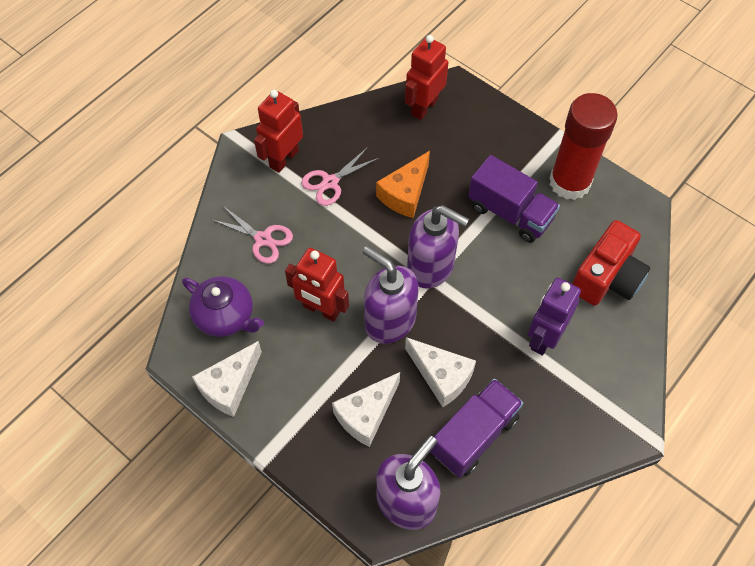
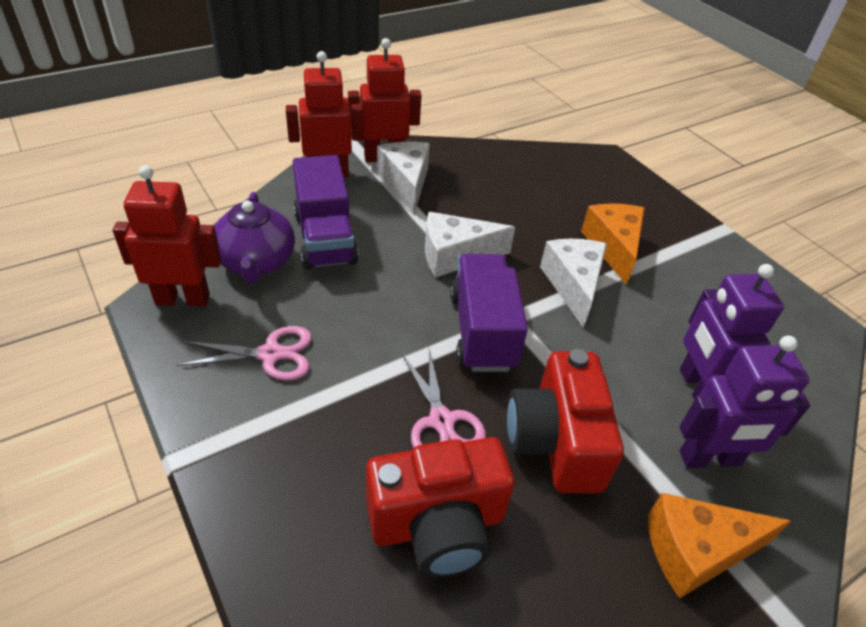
orange cheese: 1 -> 2
purple robot: 1 -> 2
purple soap dispenser: 3 -> 0
red camera: 1 -> 2
red glue stick: 1 -> 0

